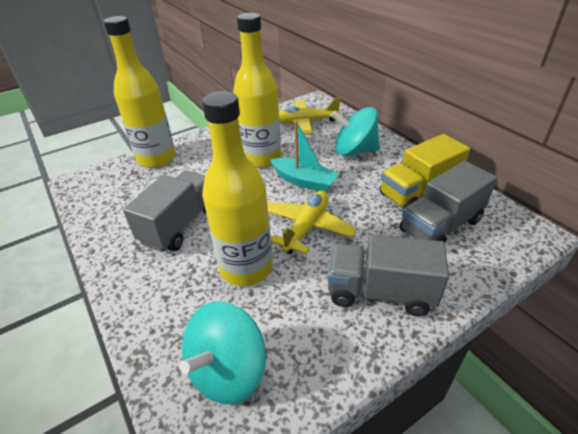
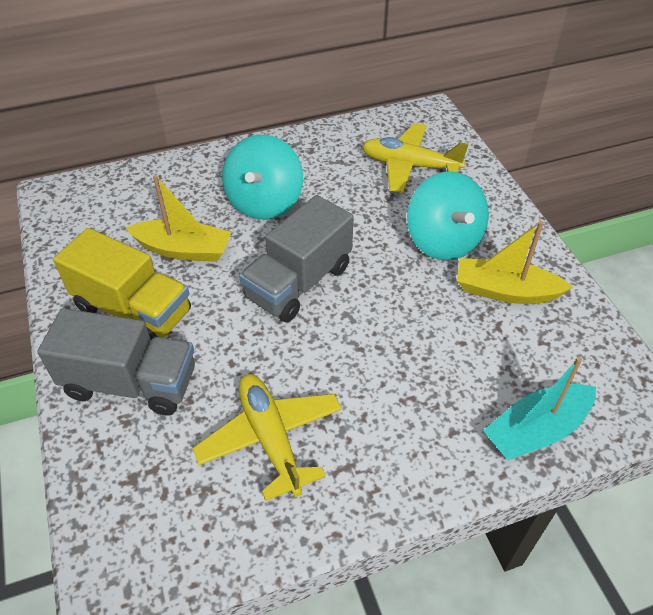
grey truck: 3 -> 2
yellow boat: 0 -> 2
yellow bottle: 3 -> 0

